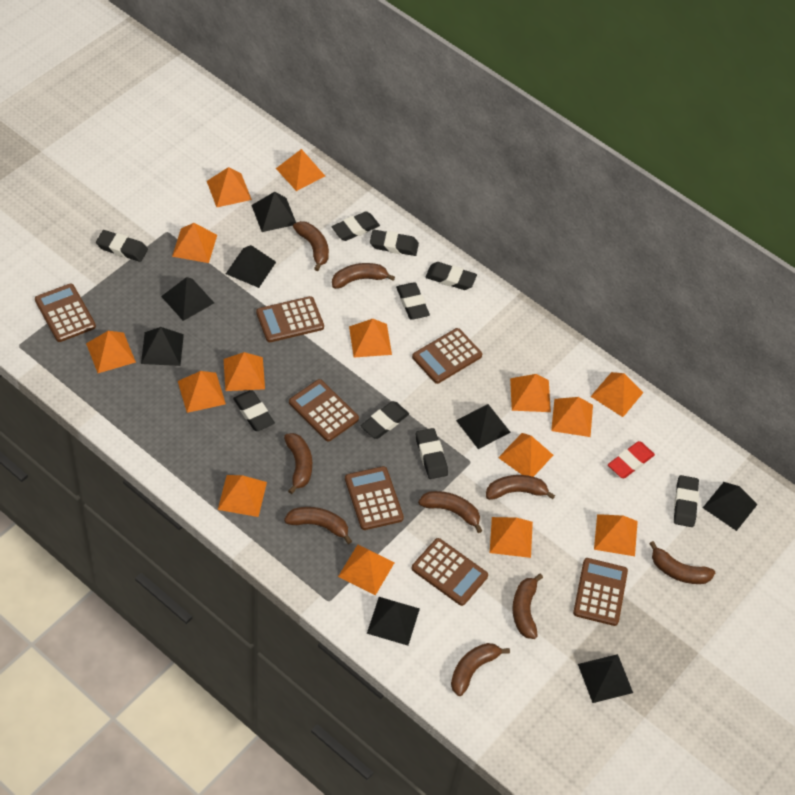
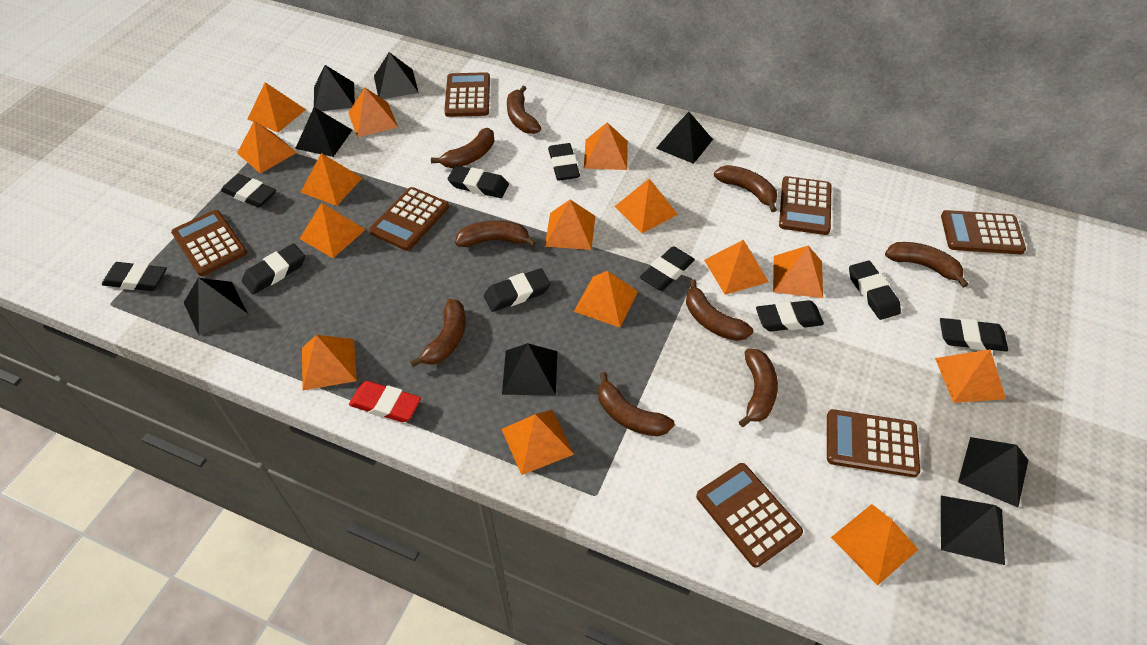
black eraser: 9 -> 10

